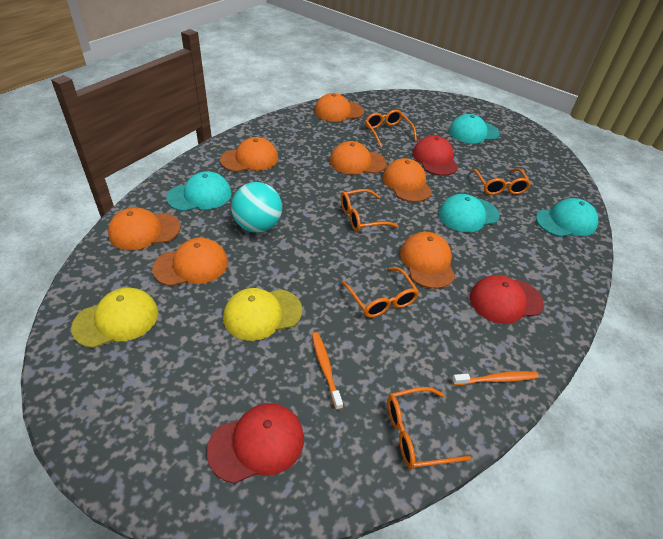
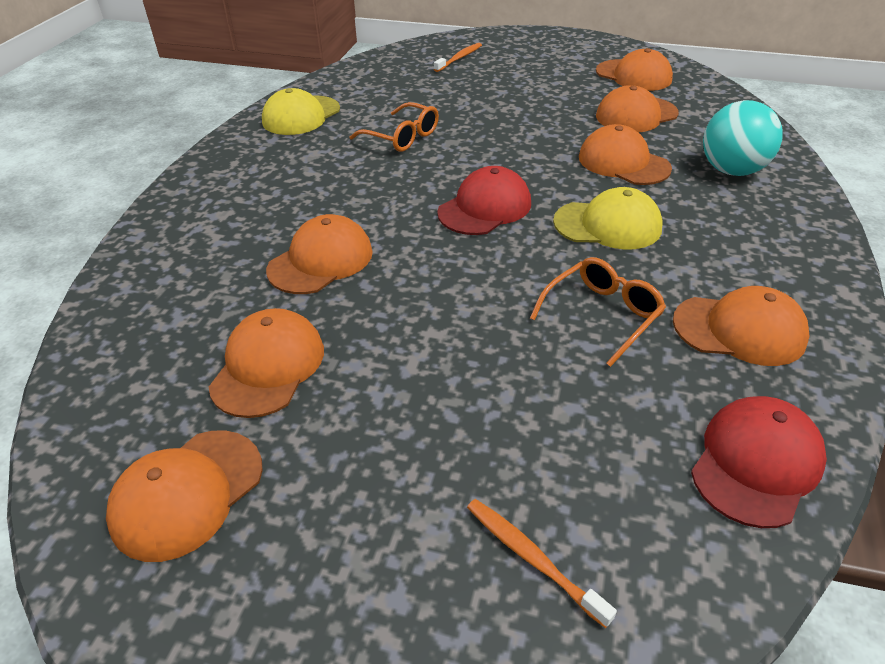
orange glasses: 5 -> 2
red cap: 3 -> 2
turquoise cap: 4 -> 0

